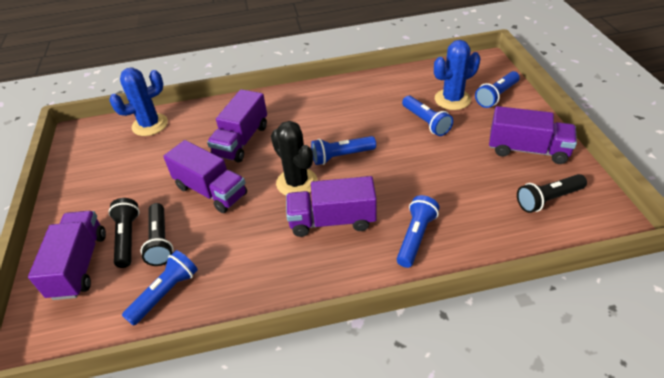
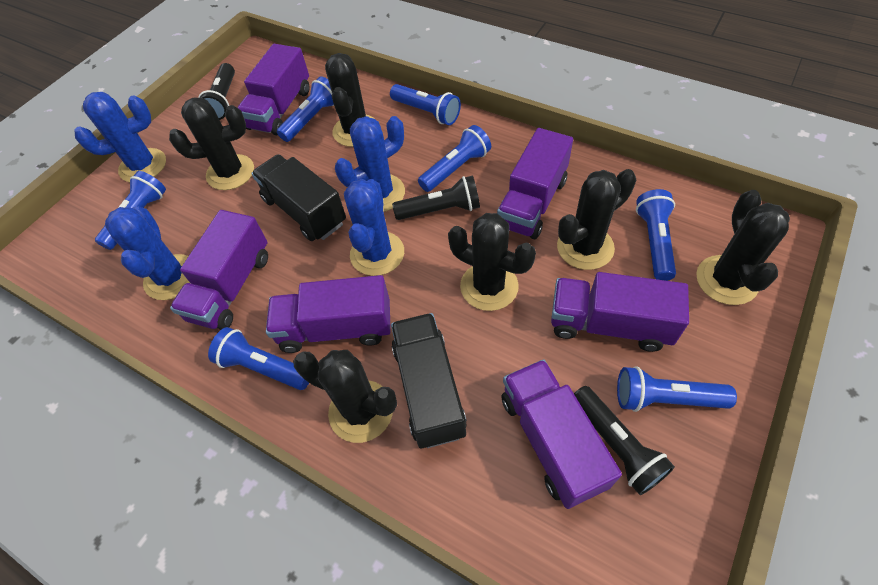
black cactus: 1 -> 6
black truck: 0 -> 2
blue cactus: 2 -> 4
blue flashlight: 5 -> 7
purple truck: 5 -> 6

